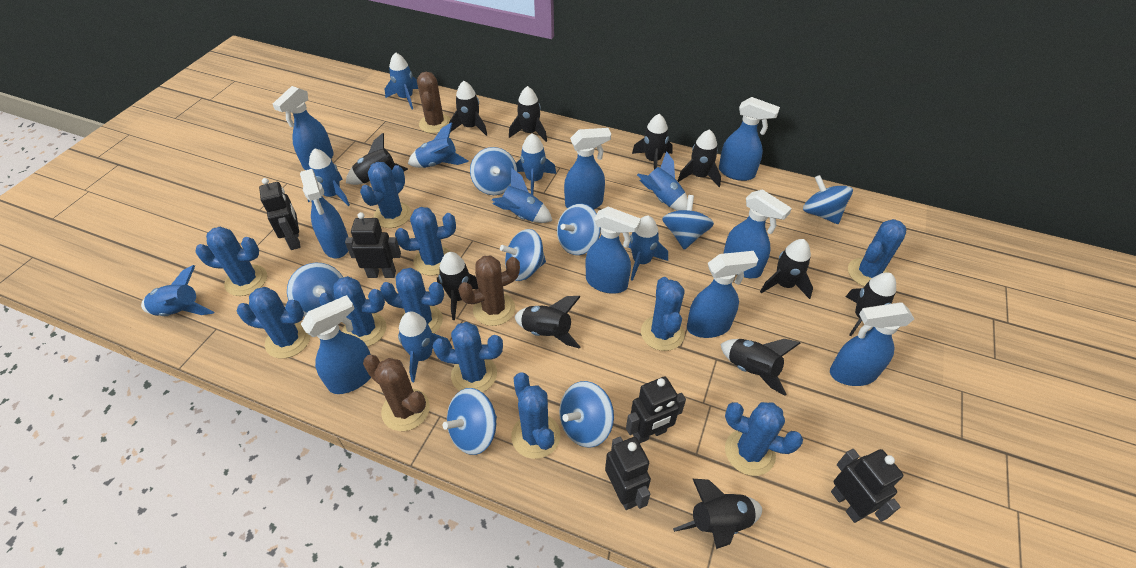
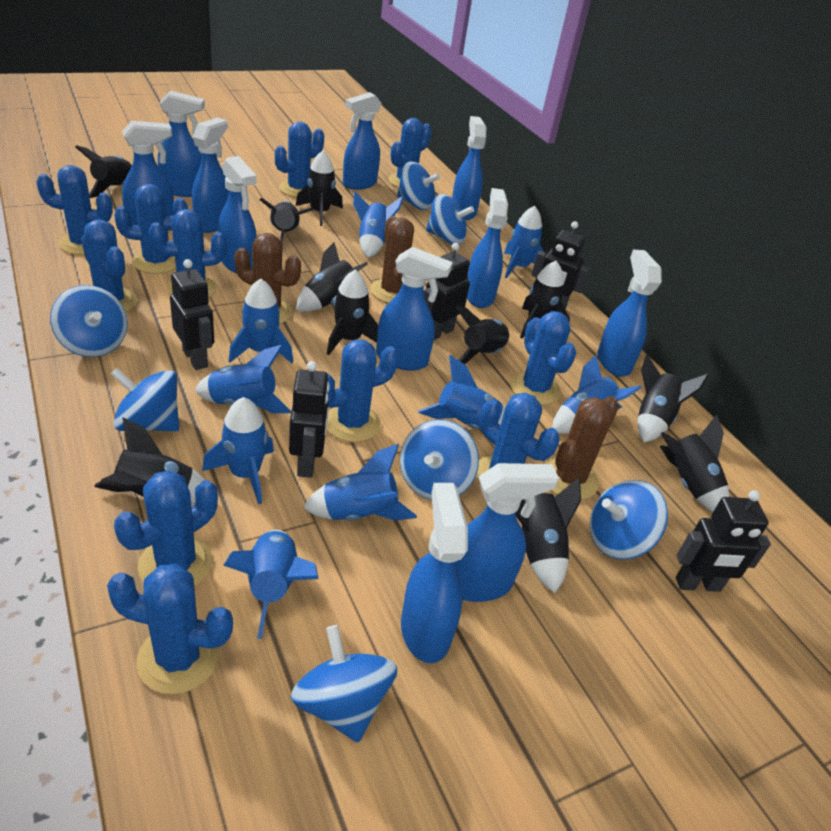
blue spinning top: 8 -> 7
blue spray bottle: 9 -> 11

